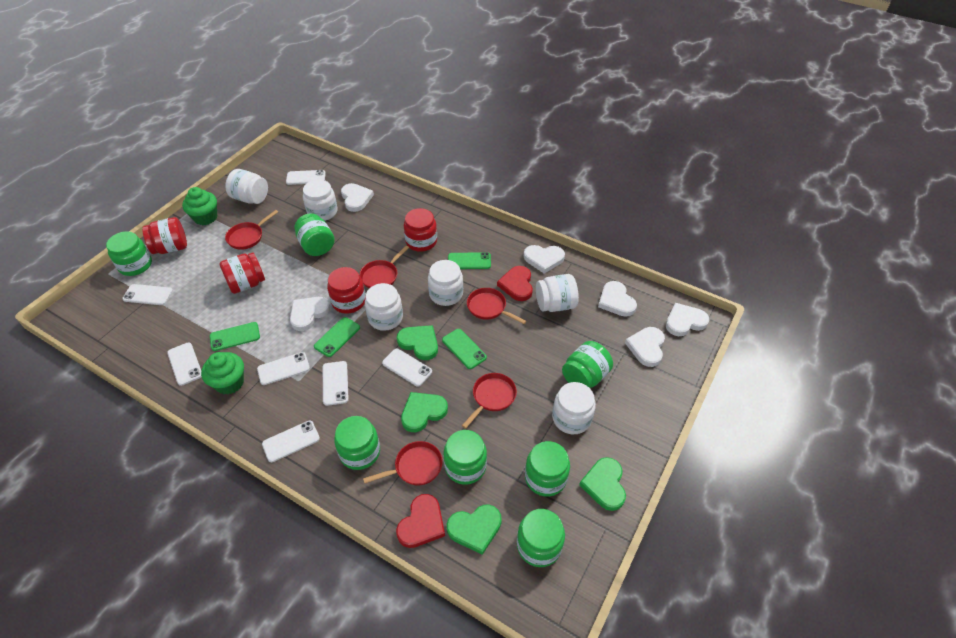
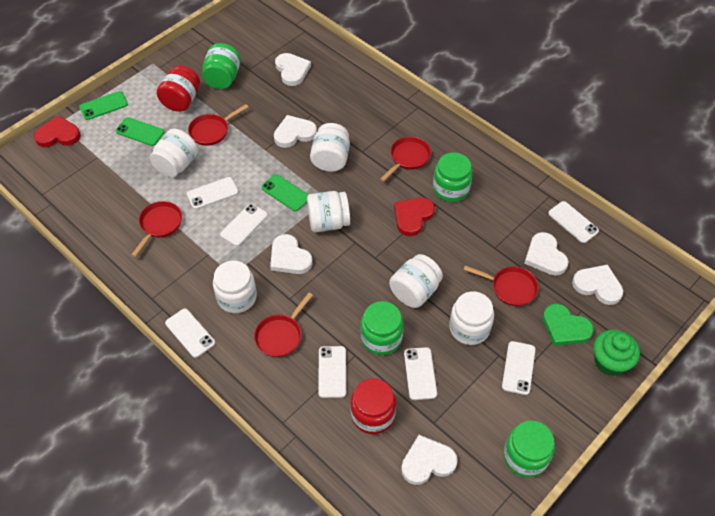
green cupcake: 2 -> 1
green heart: 4 -> 1
green jar: 7 -> 4
green phone: 4 -> 3
red jar: 4 -> 2

